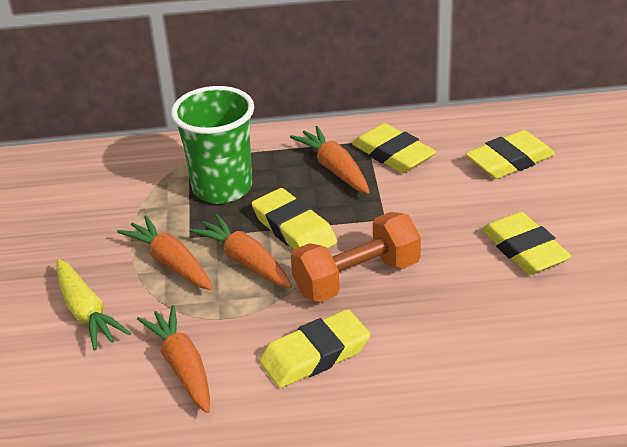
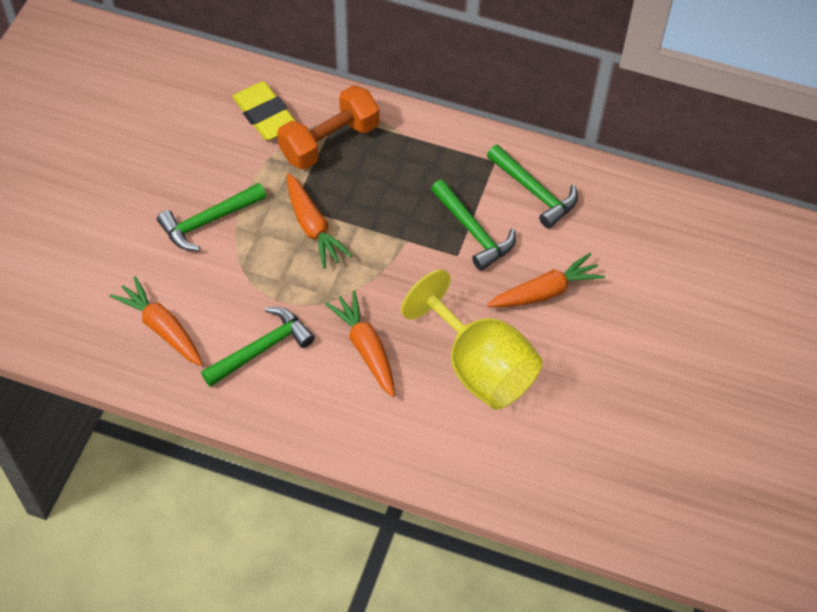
green cup: 1 -> 0
green hammer: 0 -> 4
yellow carrot: 1 -> 0
yellow eraser: 5 -> 1
yellow goblet: 0 -> 1

